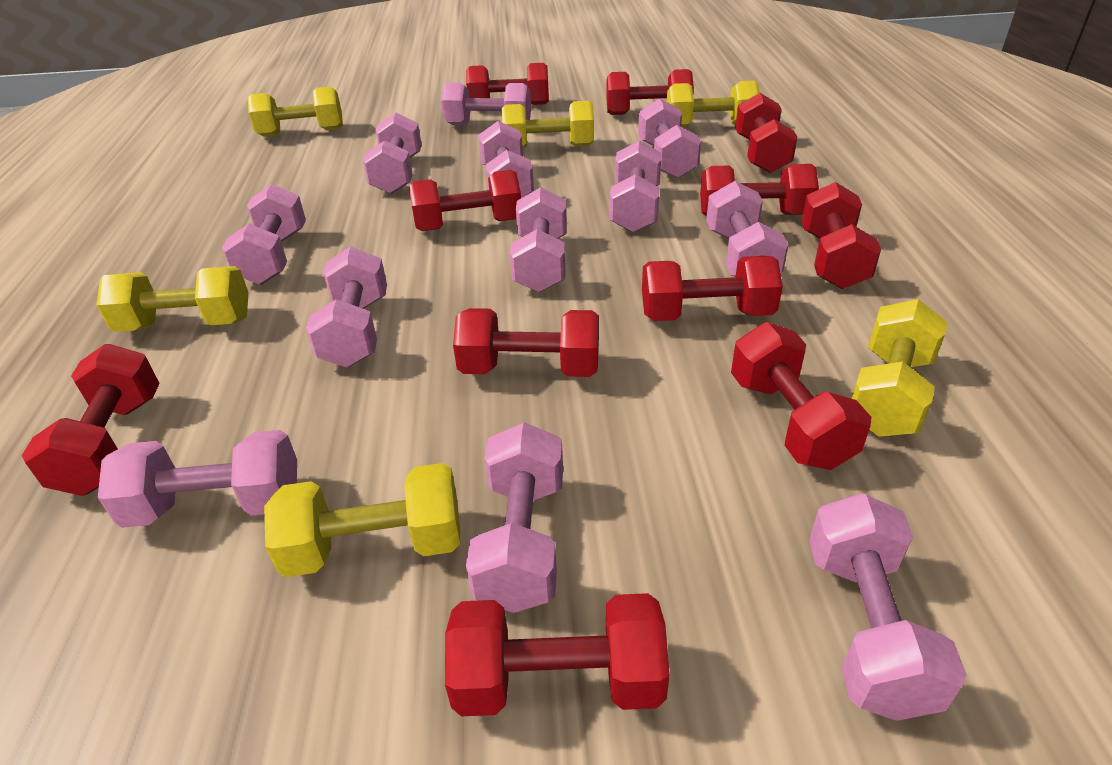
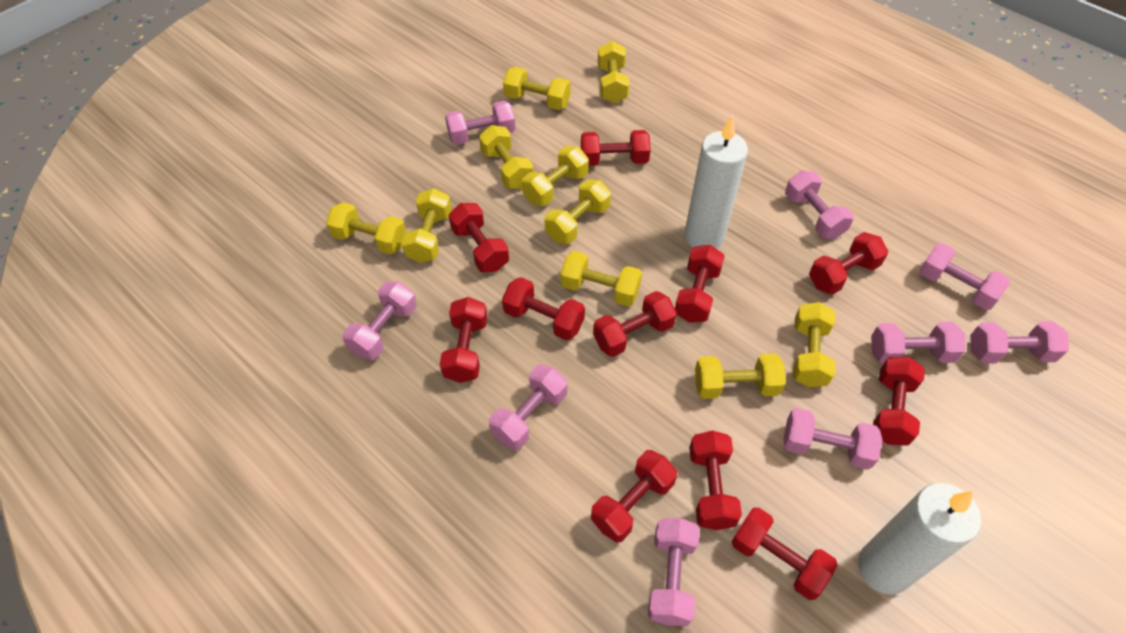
pink dumbbell: 12 -> 9
white candle: 0 -> 2
yellow dumbbell: 6 -> 10

